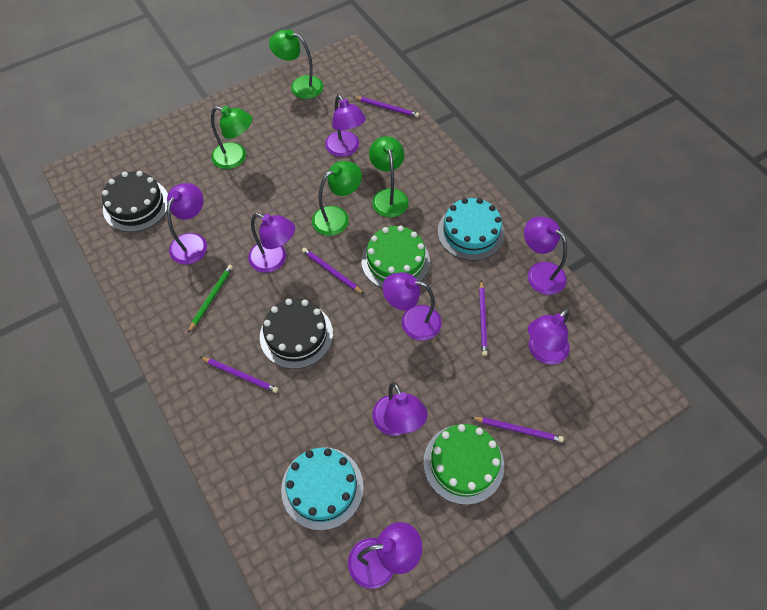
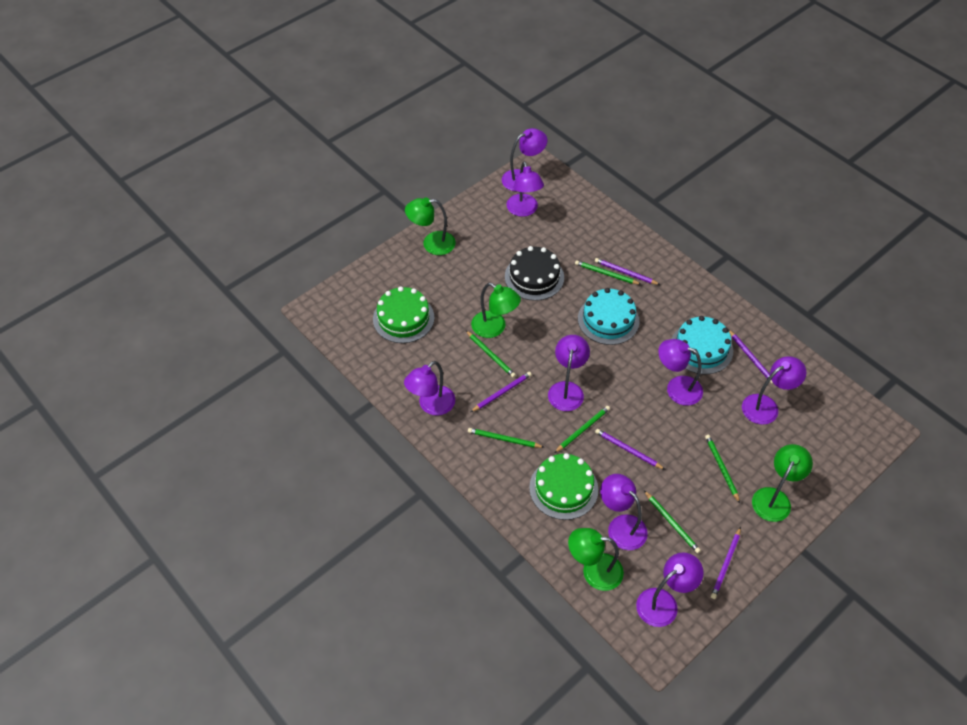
black cake: 2 -> 1
green pencil: 1 -> 6

